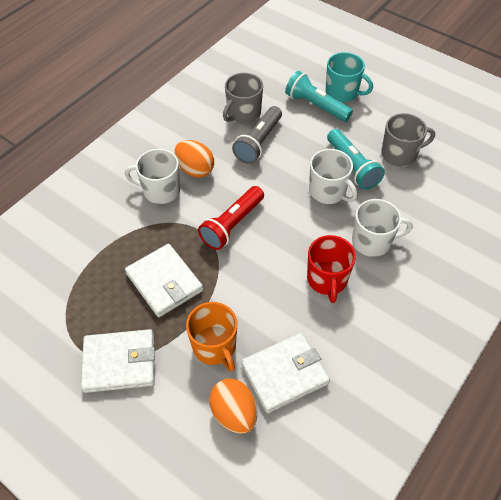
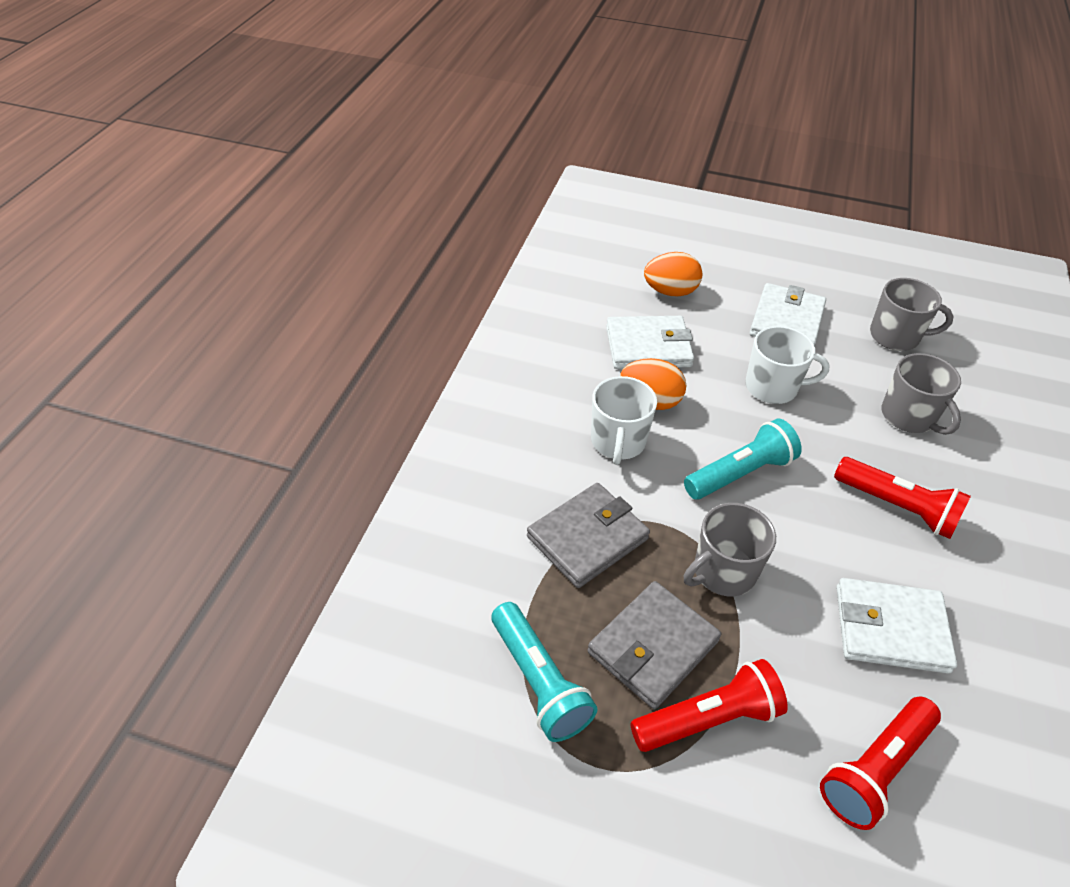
grey flashlight: 1 -> 0
grey mug: 2 -> 3
grey wallet: 0 -> 2
orange mug: 1 -> 0
red flashlight: 1 -> 3
red mug: 1 -> 0
turquoise mug: 1 -> 0
white mug: 3 -> 2

